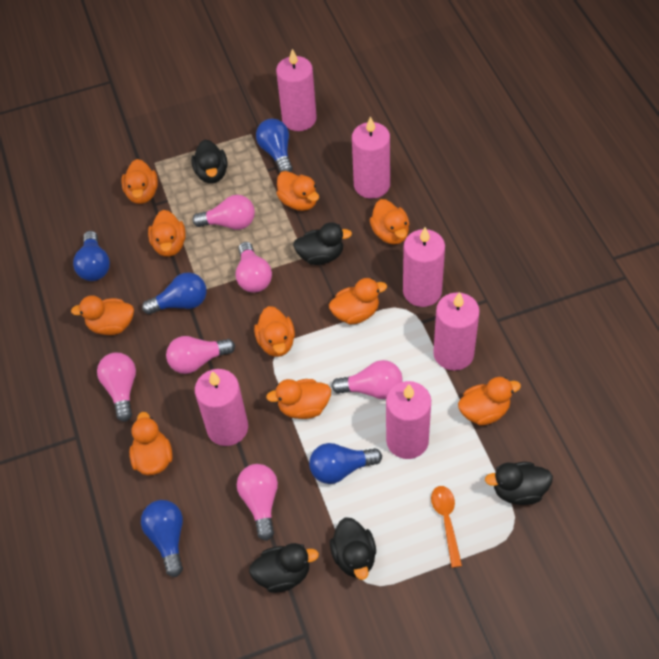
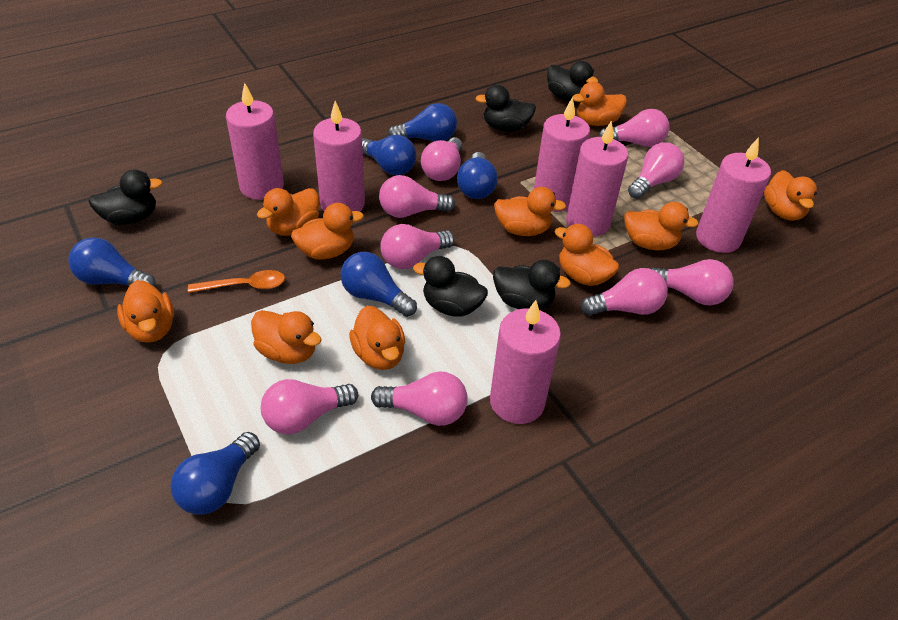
blue light bulb: 5 -> 6
pink light bulb: 6 -> 9

